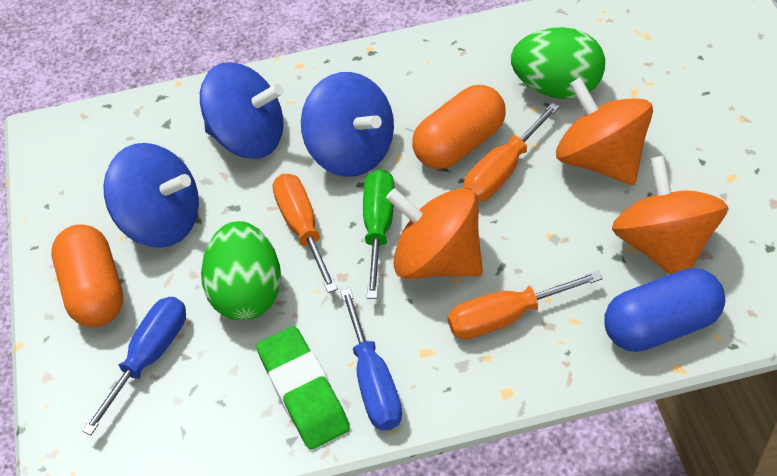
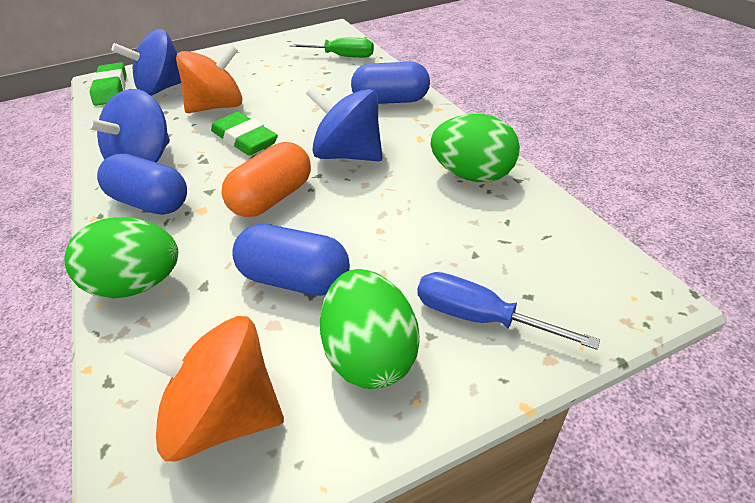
blue capsule: 1 -> 3
blue screwdriver: 2 -> 1
green egg: 2 -> 3
green eraser: 1 -> 2
orange capsule: 2 -> 1
orange screwdriver: 3 -> 0
orange spinning top: 3 -> 2

